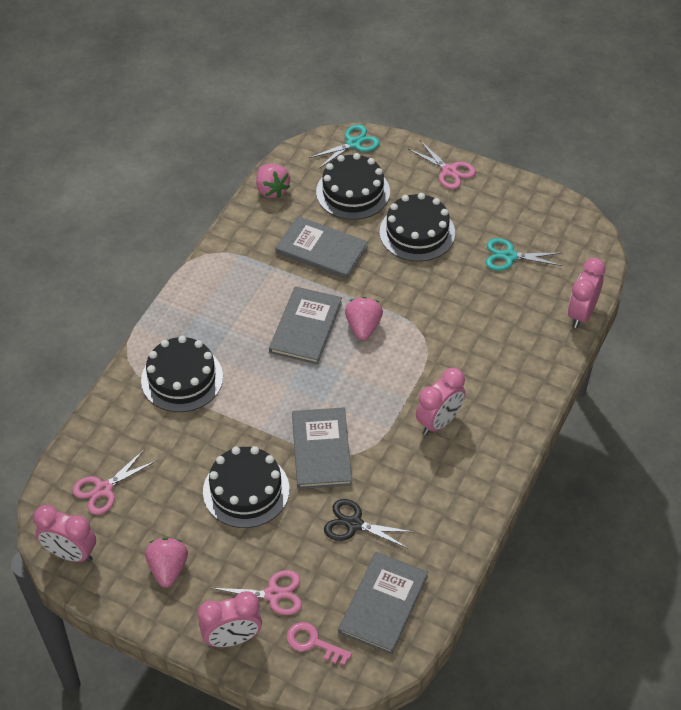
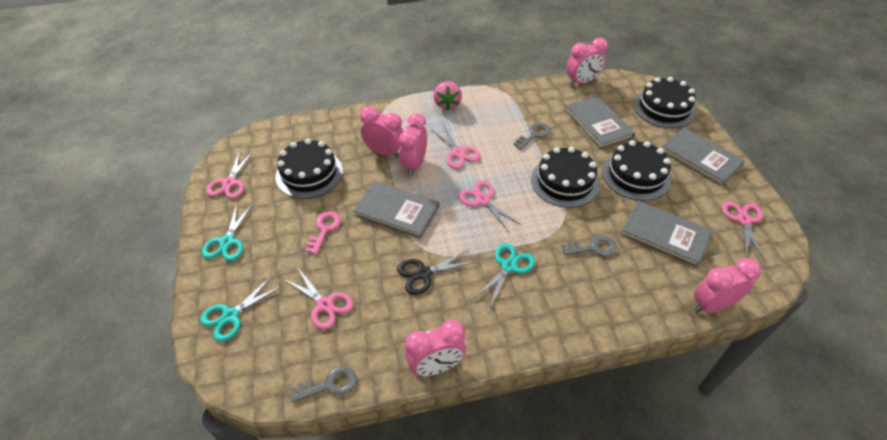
grey key: 0 -> 3
pink clock: 4 -> 5
pink scissors: 3 -> 5
pink strawberry: 3 -> 1
turquoise scissors: 2 -> 3

